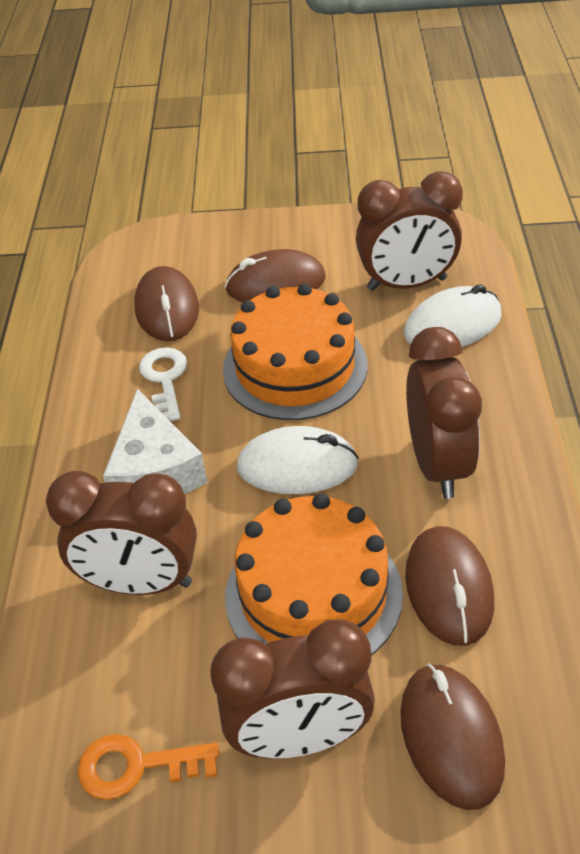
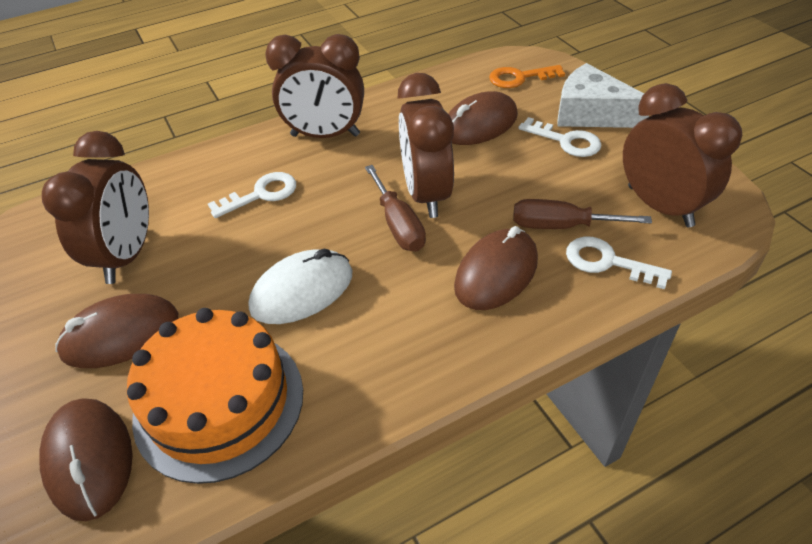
brown screwdriver: 0 -> 2
orange cake: 2 -> 1
white key: 1 -> 3
white mouse: 2 -> 1

